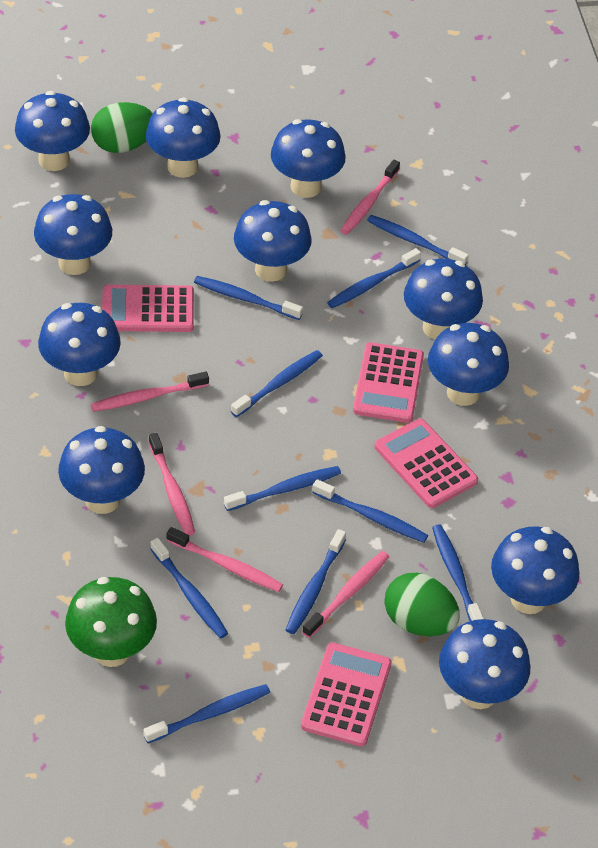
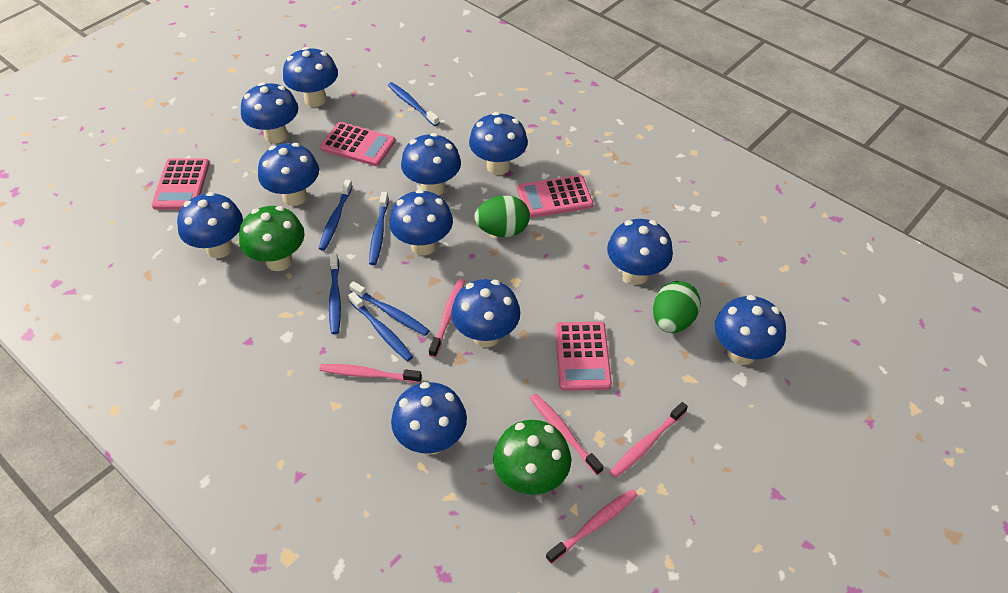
blue toothbrush: 10 -> 6
green mushroom: 1 -> 2

